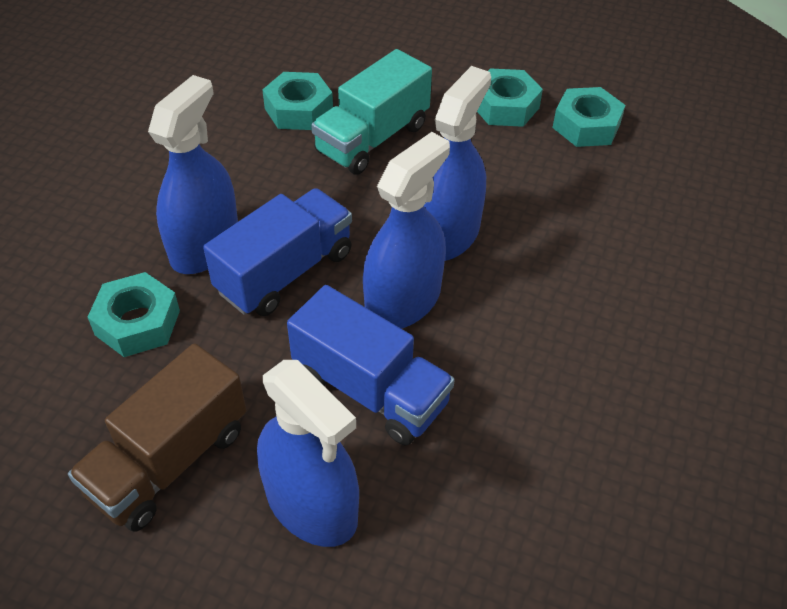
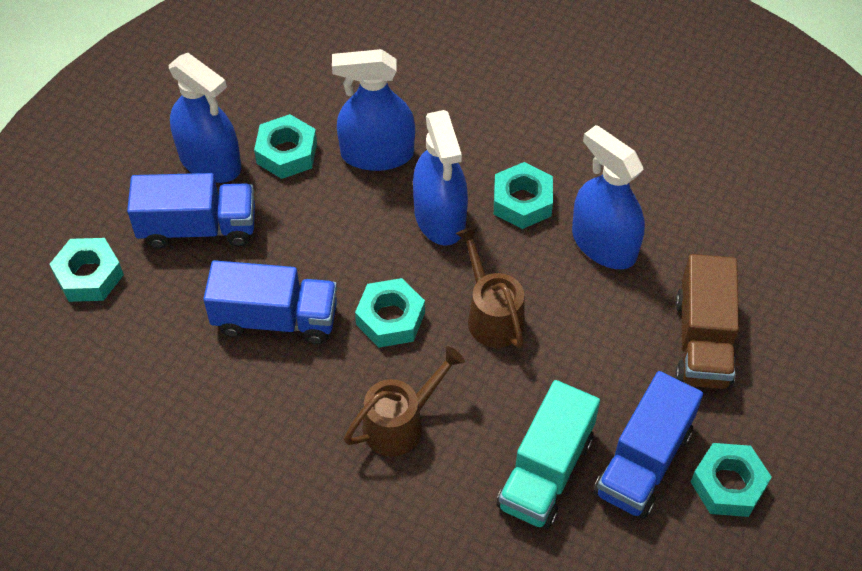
blue truck: 2 -> 3
brown watering can: 0 -> 2
turquoise nut: 4 -> 5

